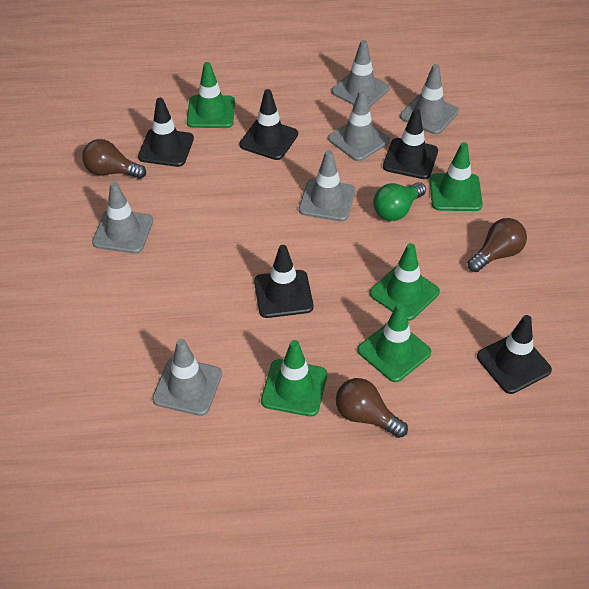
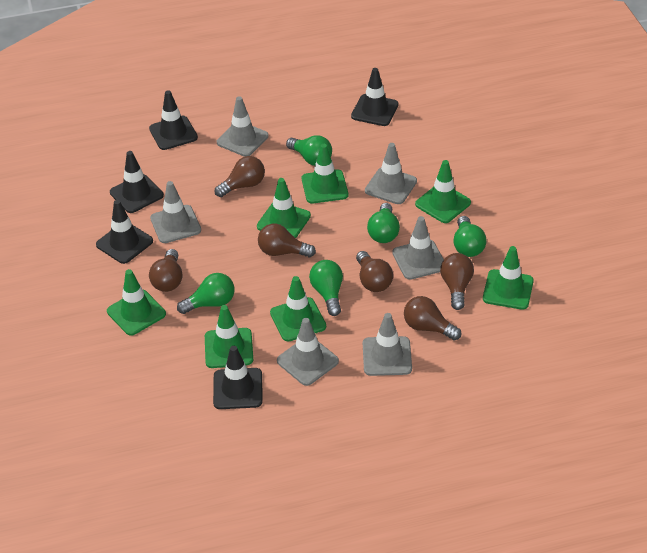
brown light bulb: 3 -> 6
green light bulb: 1 -> 5
green traffic cone: 5 -> 7

